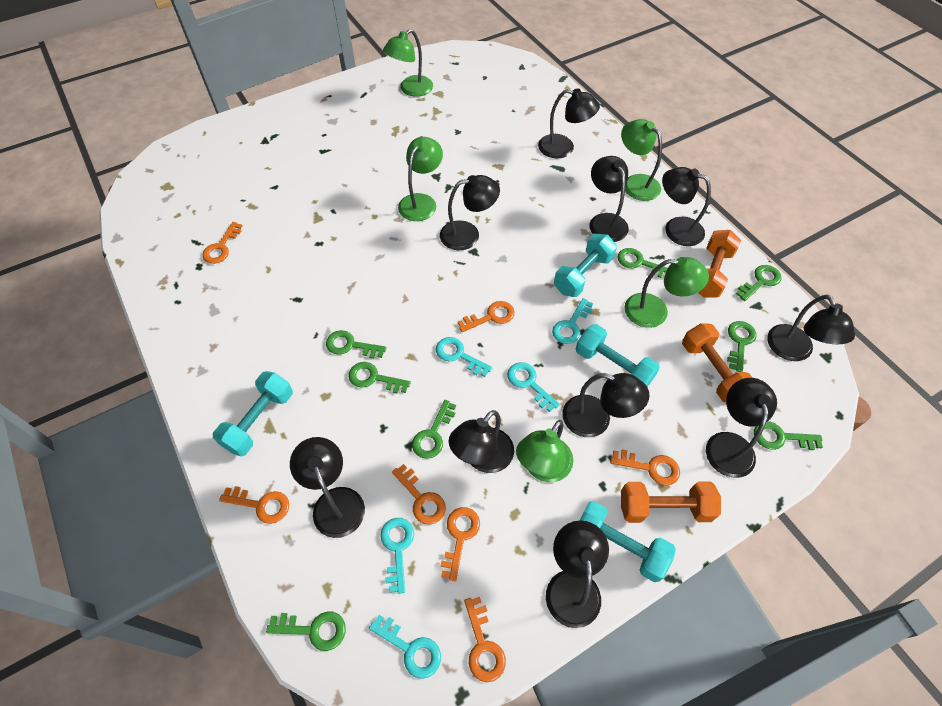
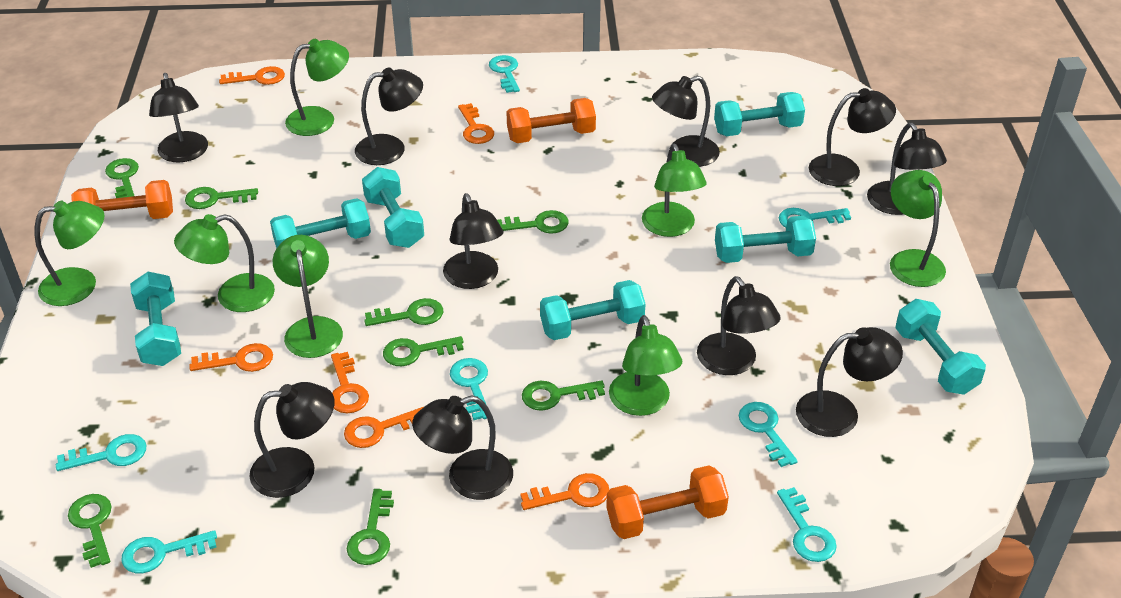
green lamp: 5 -> 7
orange key: 7 -> 6
turquoise dumbbell: 4 -> 7
turquoise key: 5 -> 7

